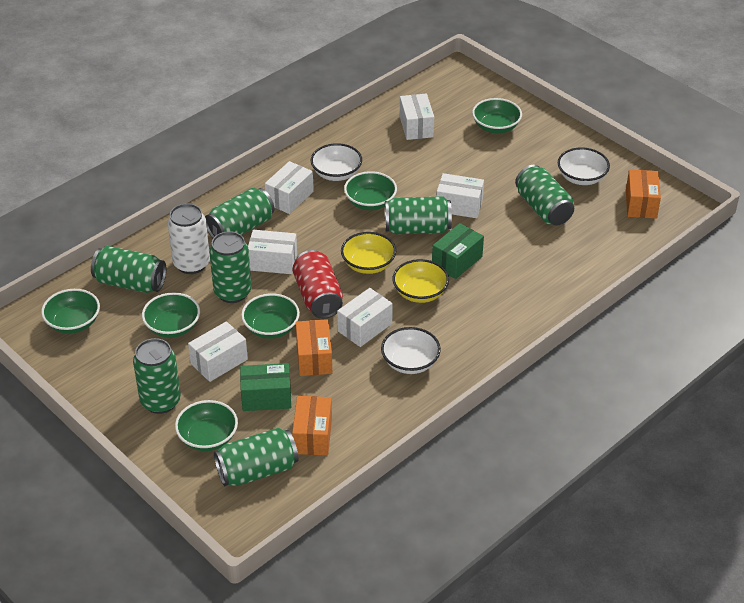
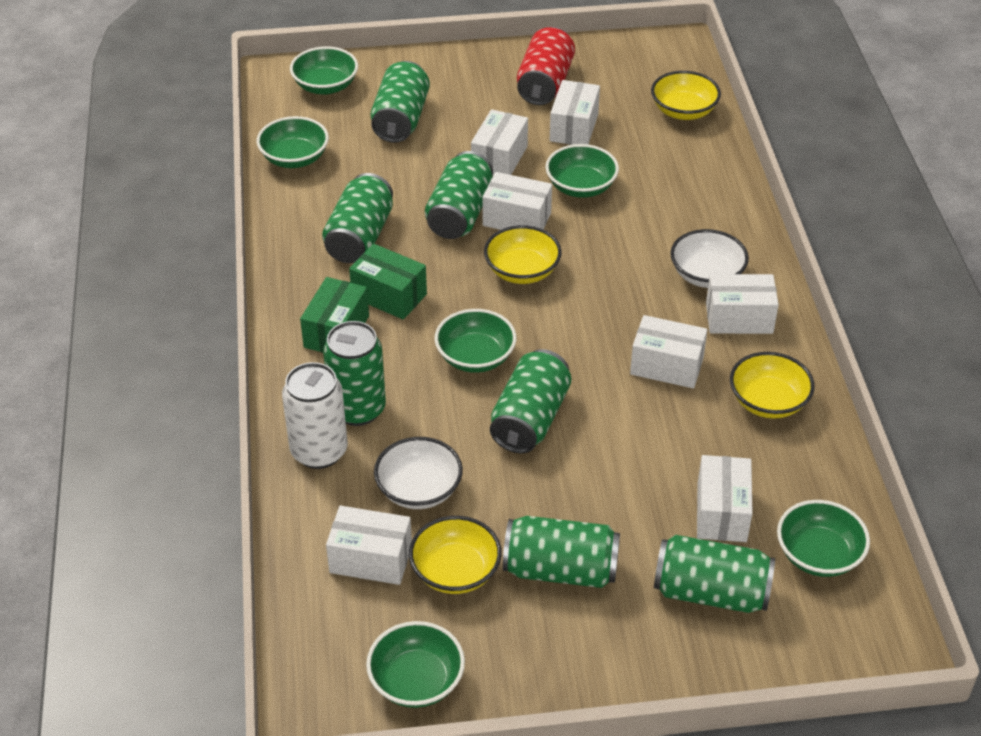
orange box: 3 -> 0
white bowl: 3 -> 2
white box: 6 -> 7
yellow bowl: 2 -> 4

